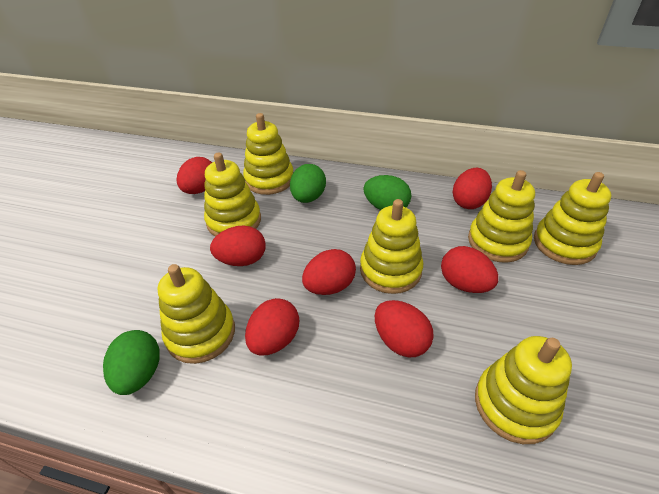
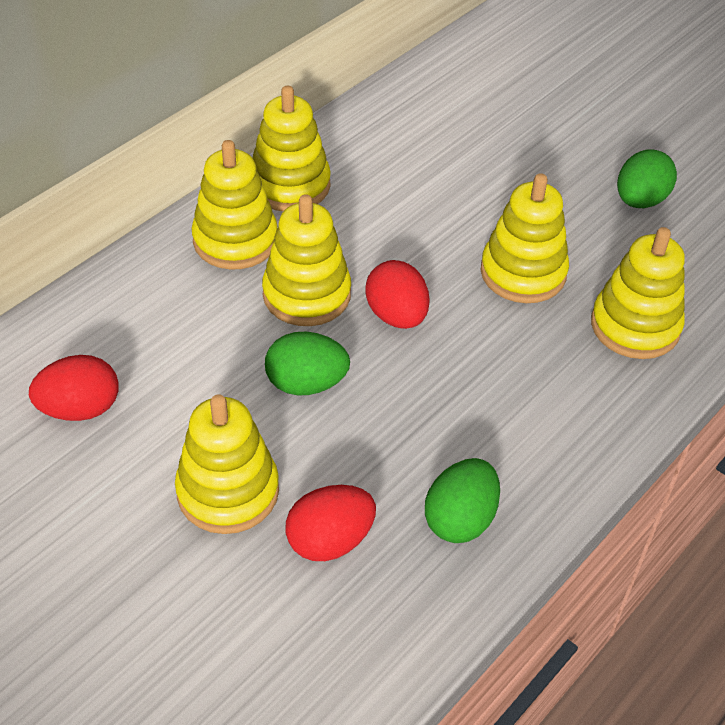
red egg: 7 -> 3
yellow stacking toy: 7 -> 6

